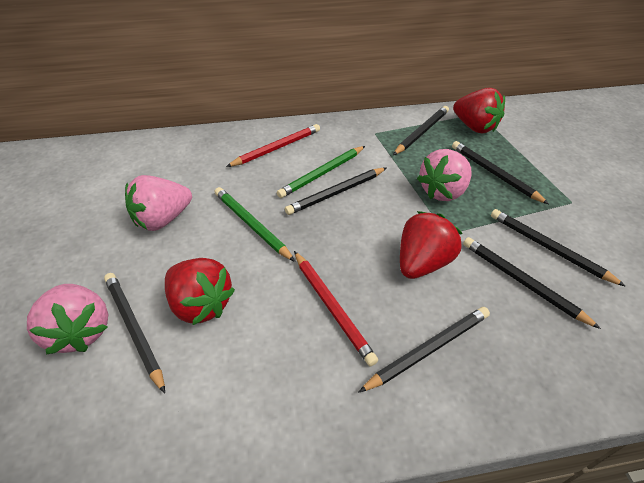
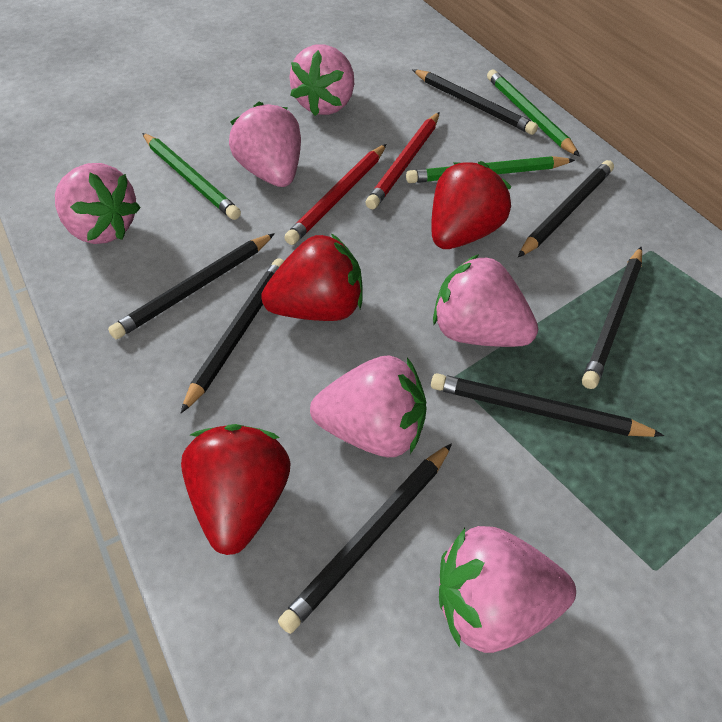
green pencil: 2 -> 3
pink strawberry: 3 -> 6

